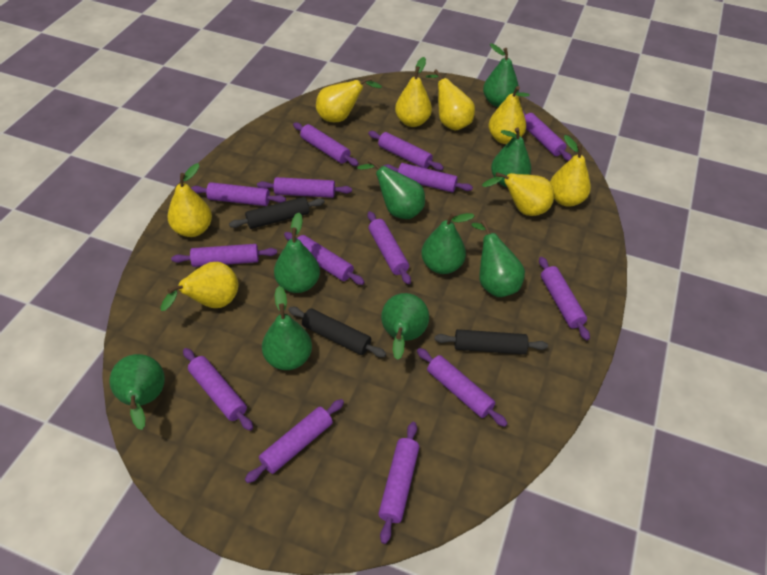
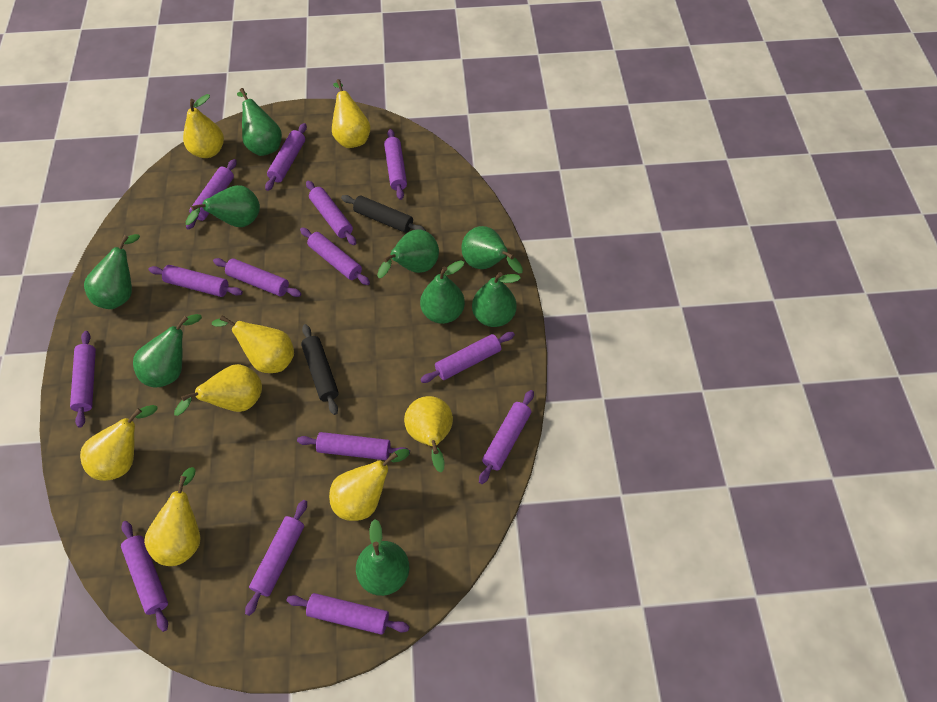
black rolling pin: 3 -> 2

